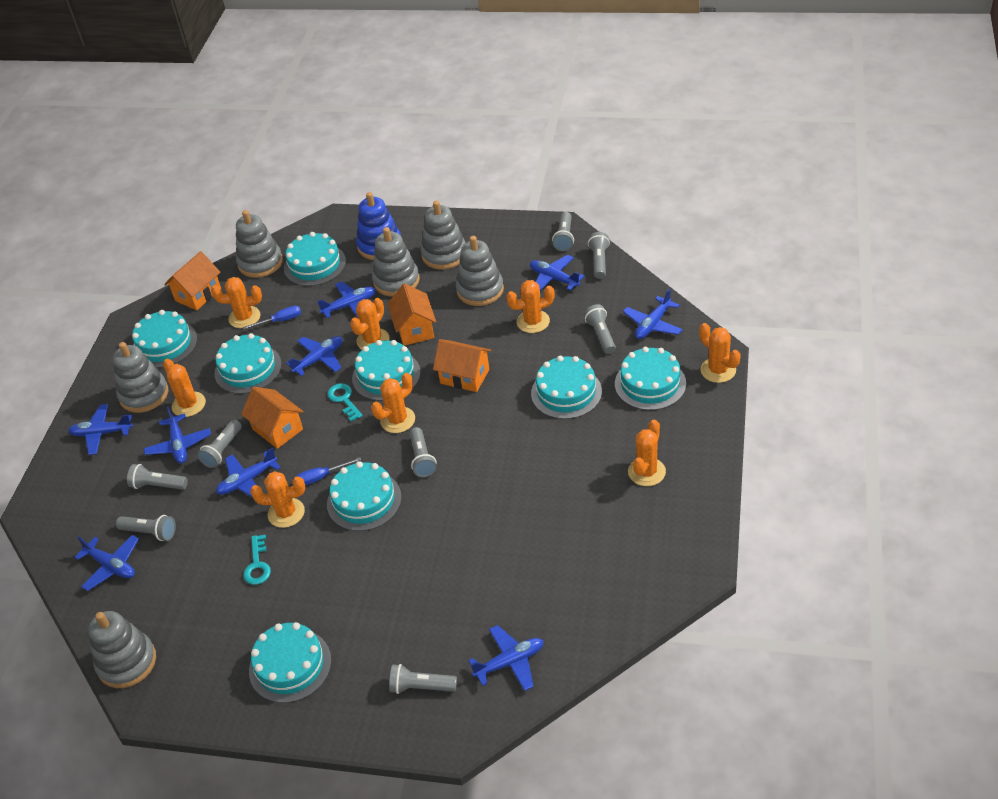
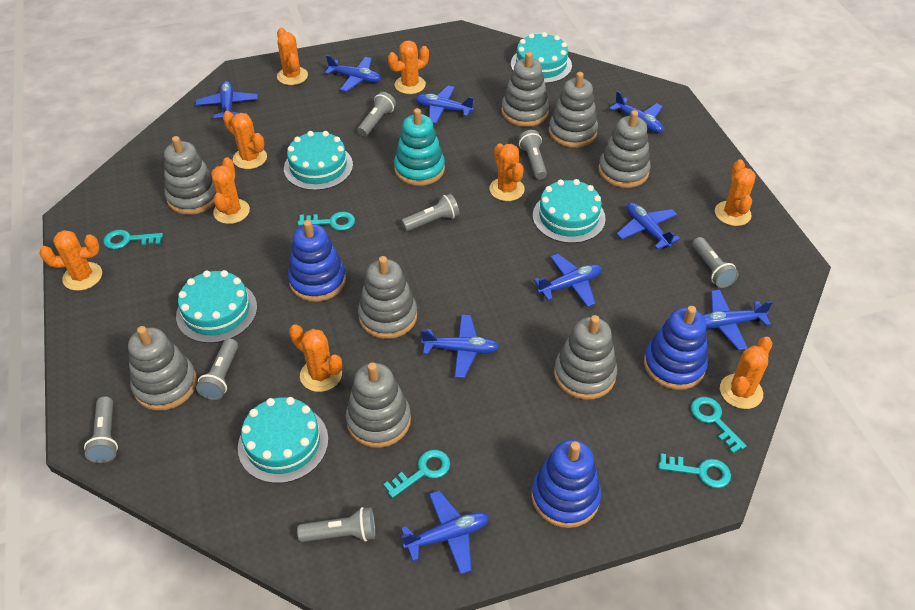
blue screwdriver: 2 -> 0
blue stacking toy: 1 -> 3
grey flashlight: 8 -> 7
grey stacking toy: 6 -> 8
orange cactus: 8 -> 9
orange house: 4 -> 0
turquoise cake: 8 -> 5
turquoise key: 2 -> 5
turquoise stacking toy: 0 -> 1

